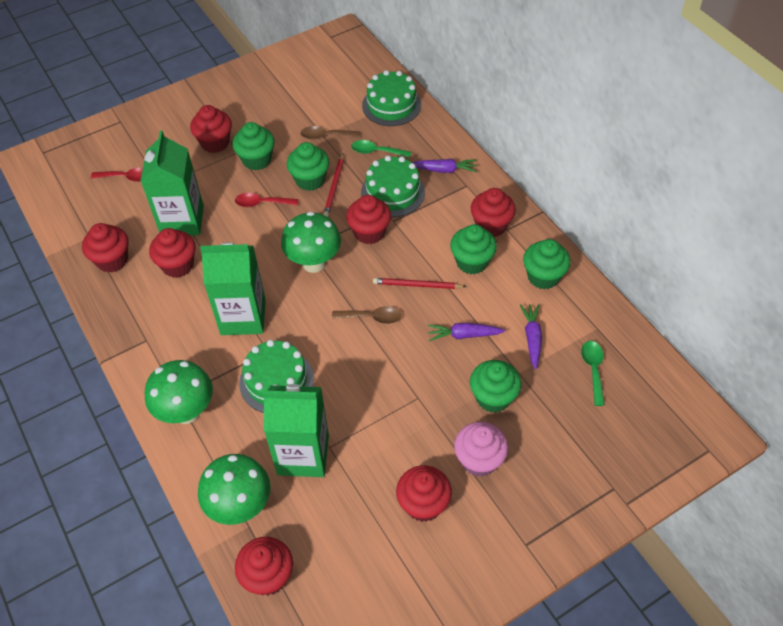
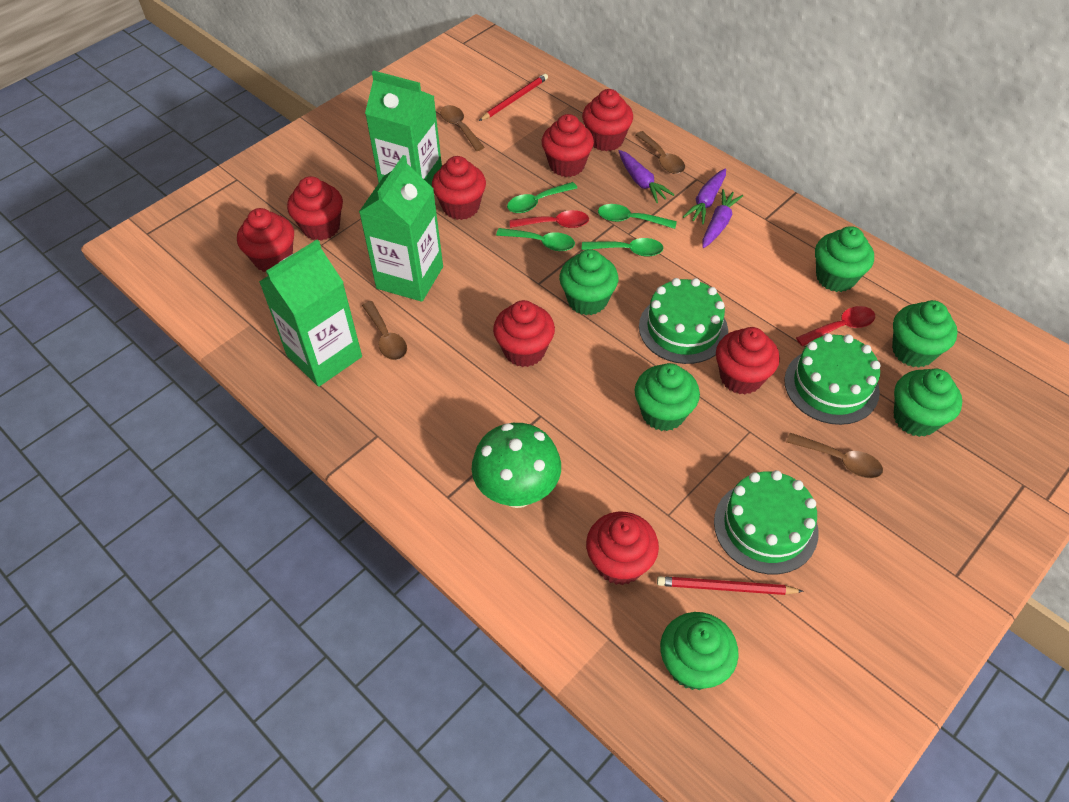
brown spoon: 2 -> 4
green cupcake: 5 -> 6
green mushroom: 3 -> 1
green spoon: 2 -> 4
pink cupcake: 1 -> 0
red cupcake: 7 -> 8

